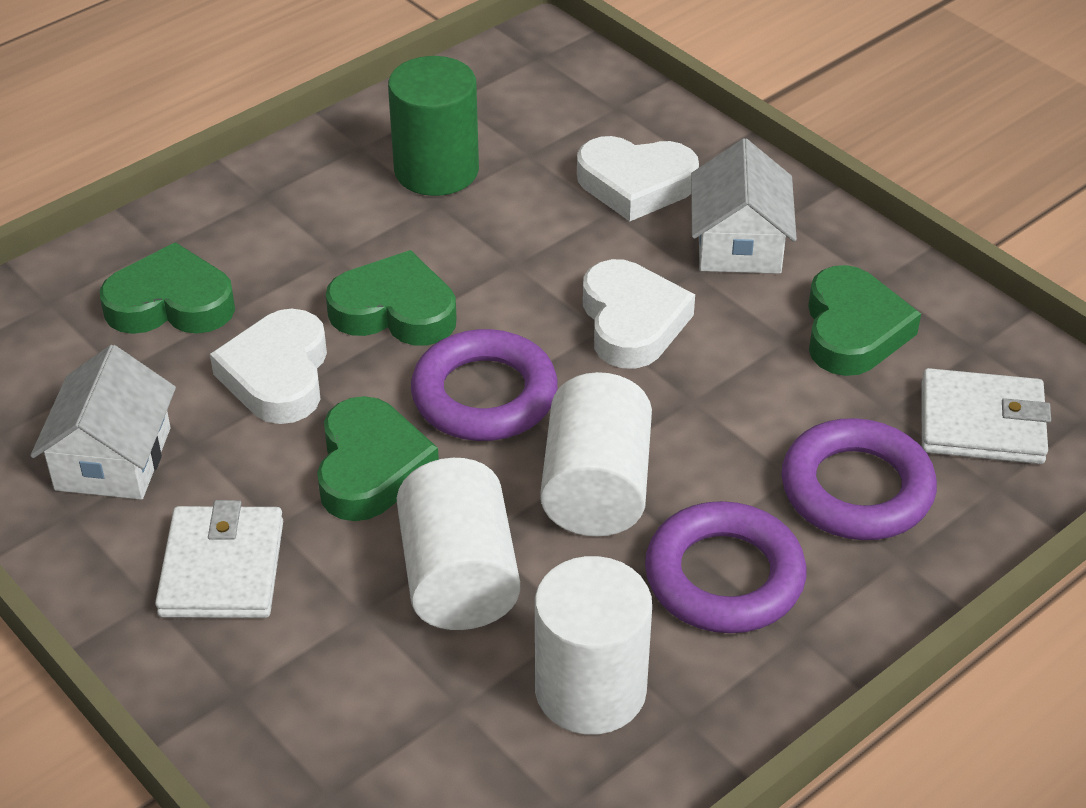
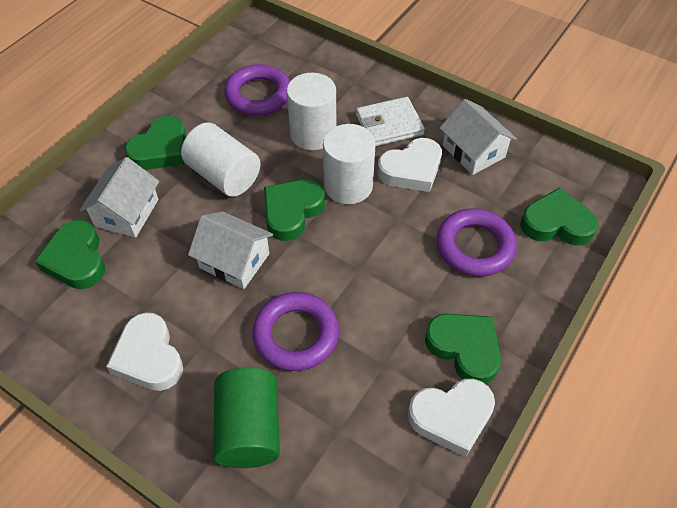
green heart: 4 -> 5
white house: 2 -> 3
white wallet: 2 -> 1

